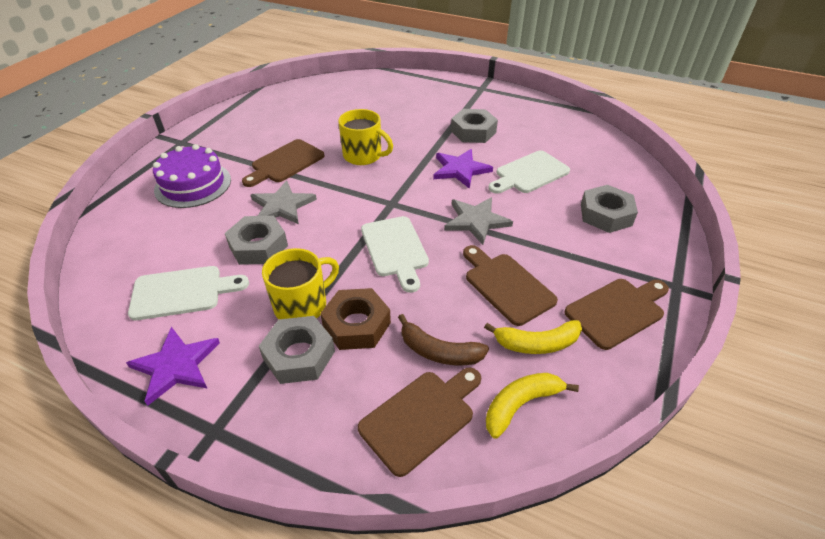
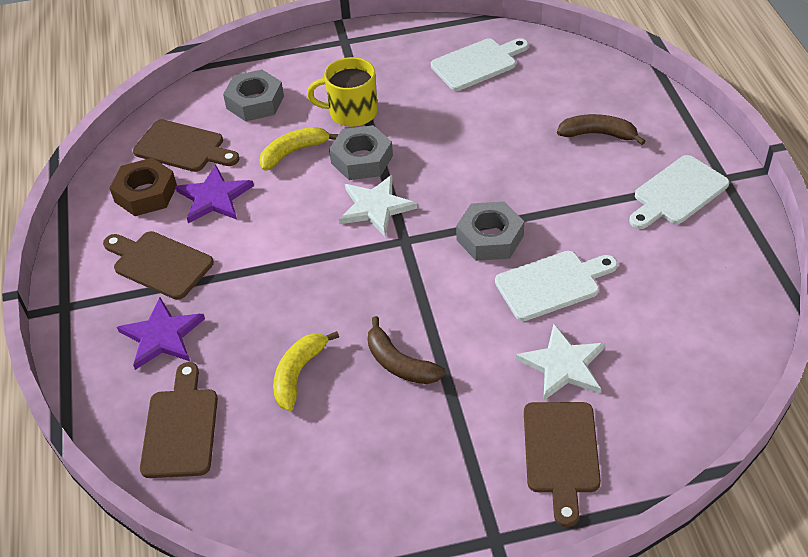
brown banana: 1 -> 2
grey nut: 4 -> 3
grey star: 2 -> 0
purple cake: 1 -> 0
white star: 0 -> 2
yellow mug: 2 -> 1

